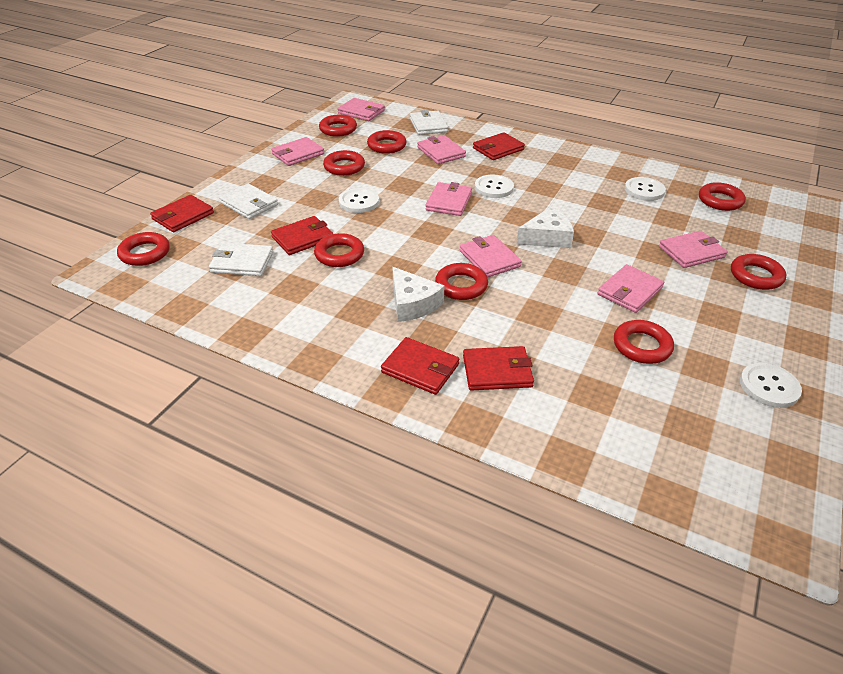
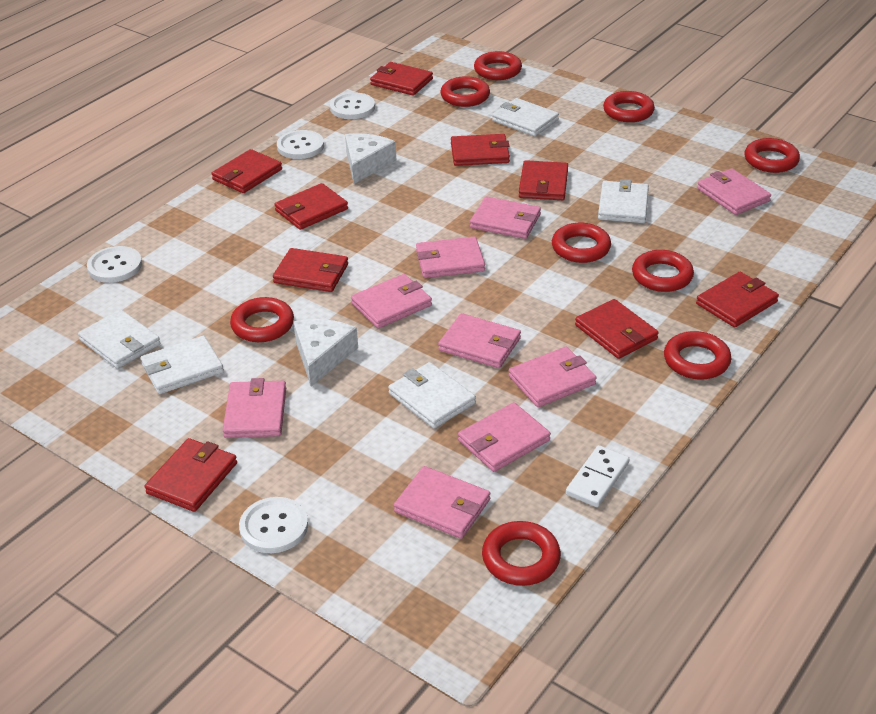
pink wallet: 7 -> 9
red wallet: 5 -> 9
white domino: 0 -> 1
white wallet: 3 -> 5

